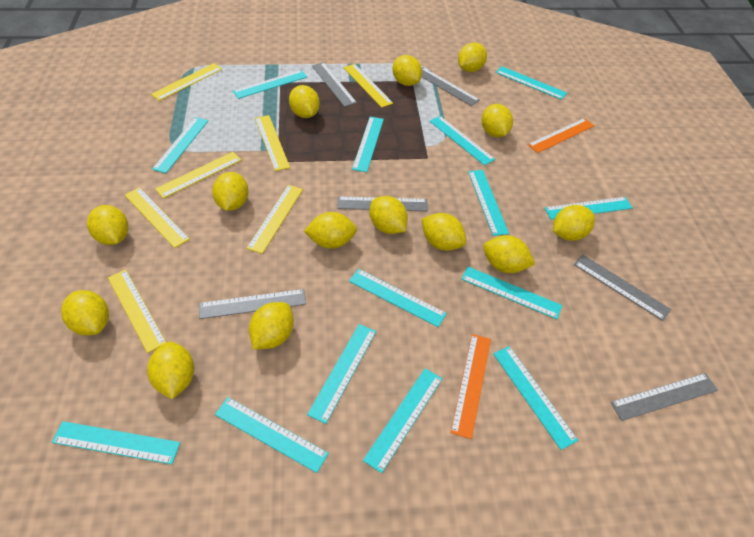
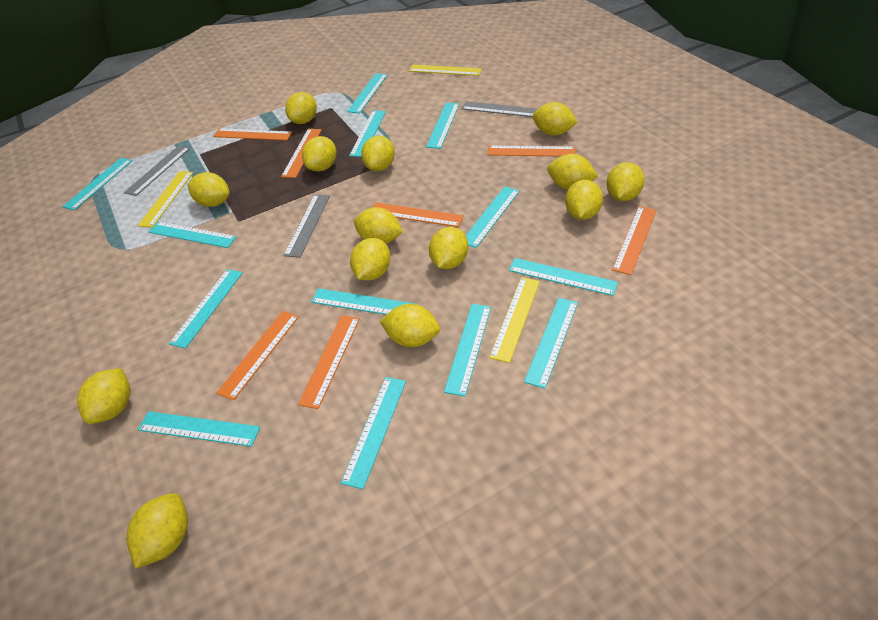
grey ruler: 6 -> 3
orange ruler: 2 -> 7
turquoise ruler: 14 -> 13
yellow ruler: 7 -> 3

